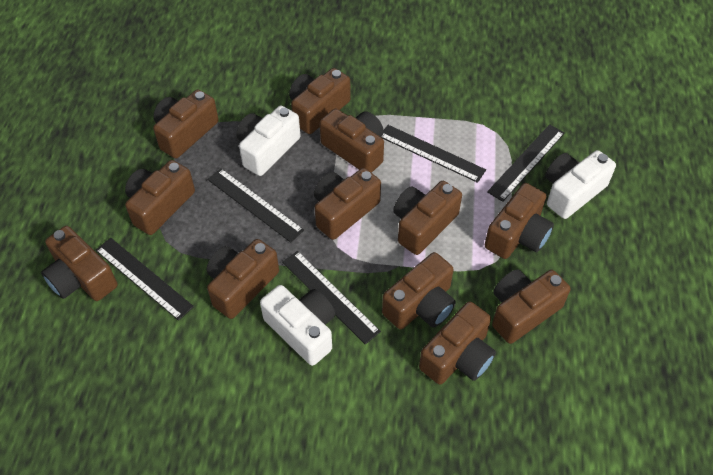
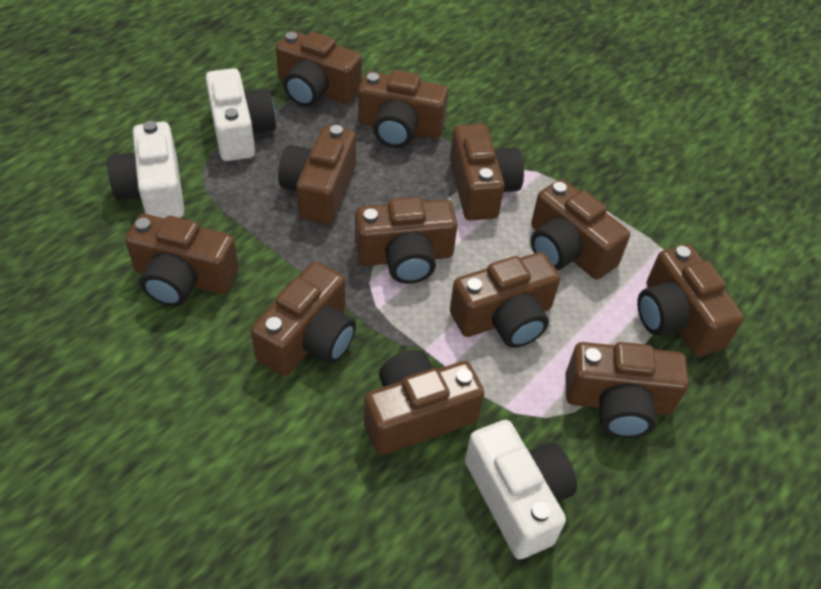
black ruler: 5 -> 0

